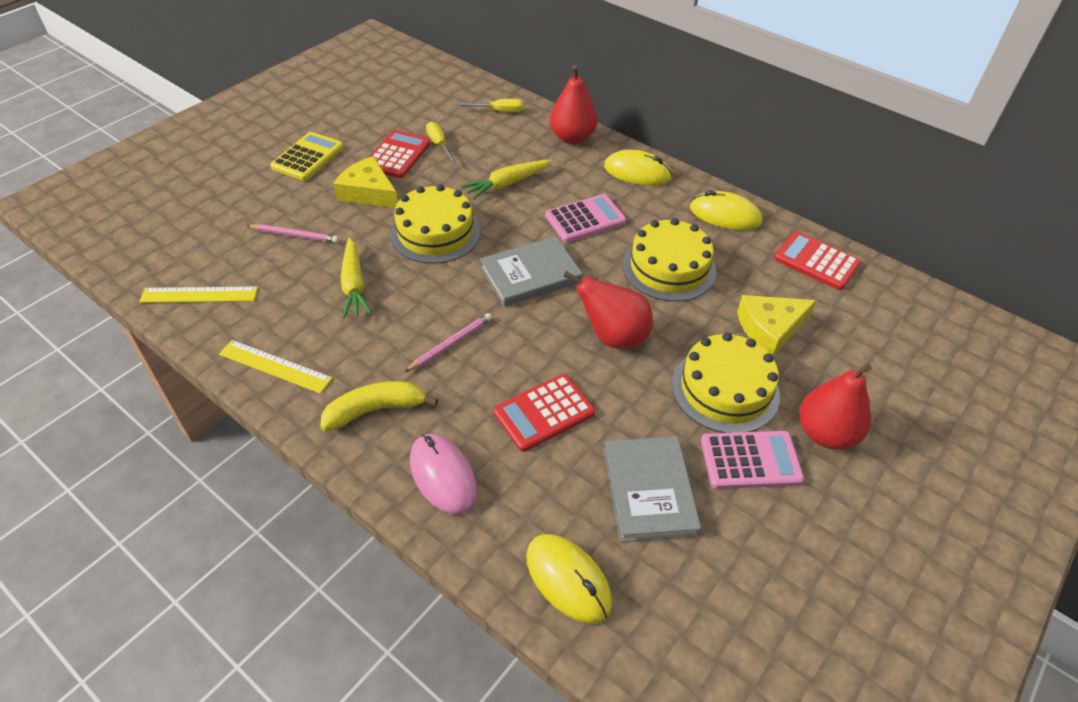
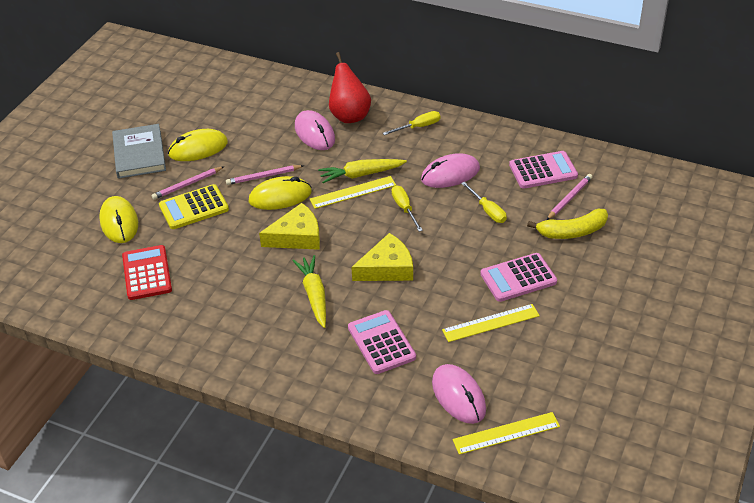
grey book: 2 -> 1
pink calculator: 2 -> 3
pink mouse: 1 -> 3
pink pencil: 2 -> 3
red calculator: 3 -> 1
red pear: 3 -> 1
yellow cake: 3 -> 0
yellow ruler: 2 -> 3
yellow screwdriver: 2 -> 3

